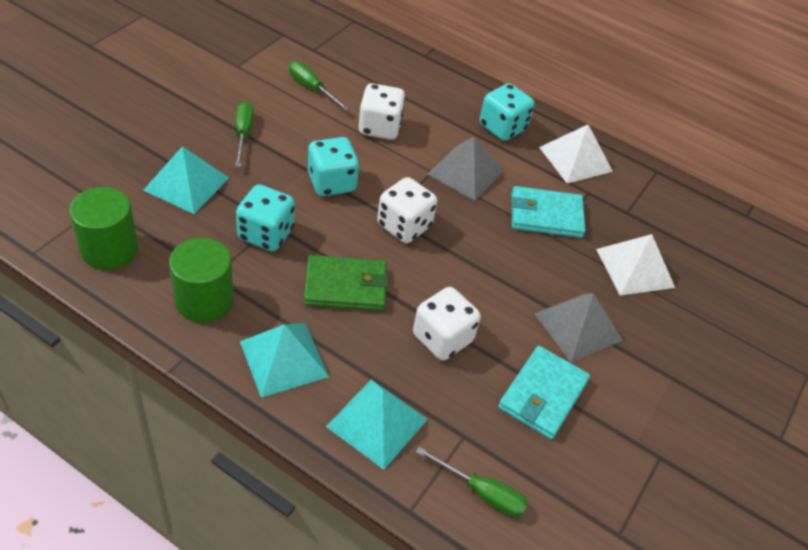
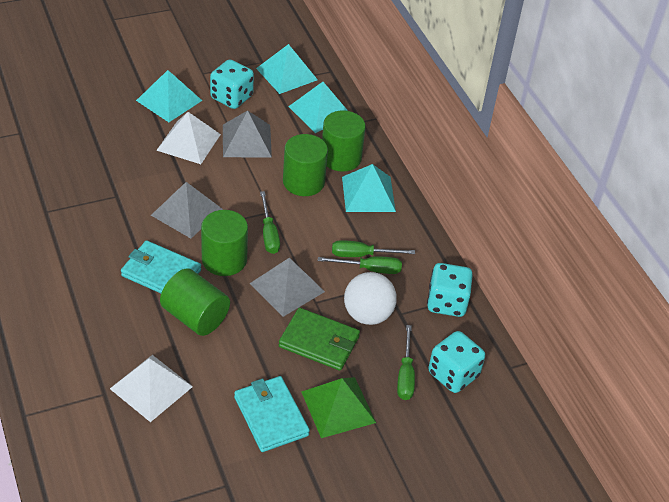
green cylinder: 2 -> 4
green pyramid: 0 -> 1
green screwdriver: 3 -> 4
grey pyramid: 2 -> 3
turquoise pyramid: 3 -> 4
white ball: 0 -> 1
white dice: 3 -> 0

